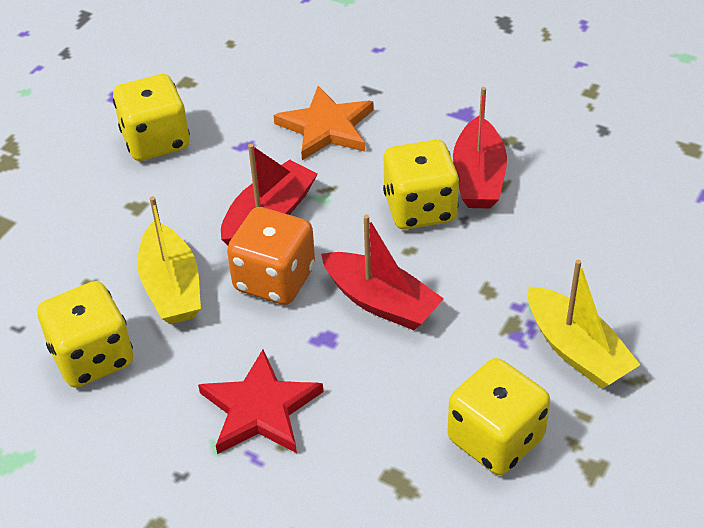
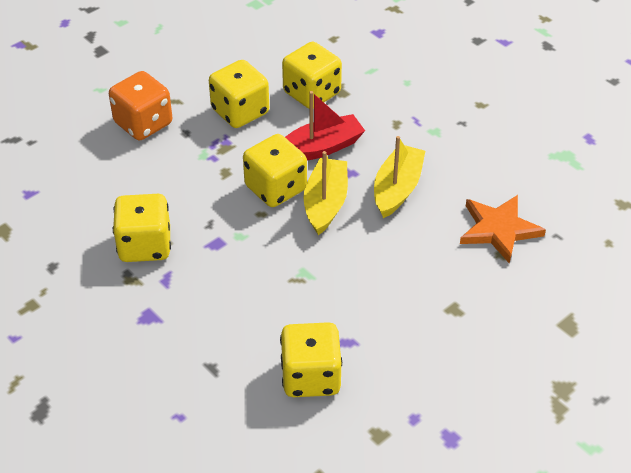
red boat: 3 -> 1
red star: 1 -> 0
yellow dice: 4 -> 5

